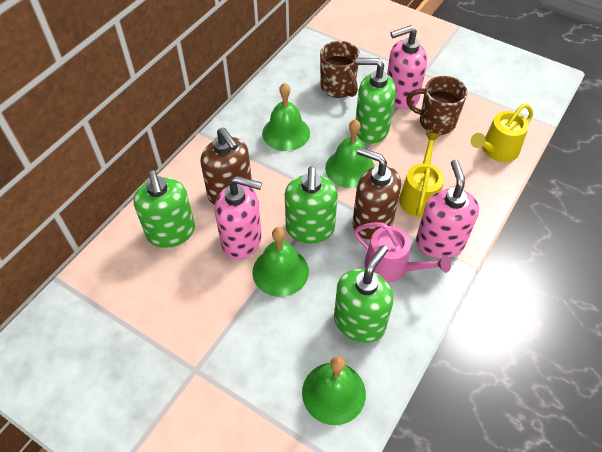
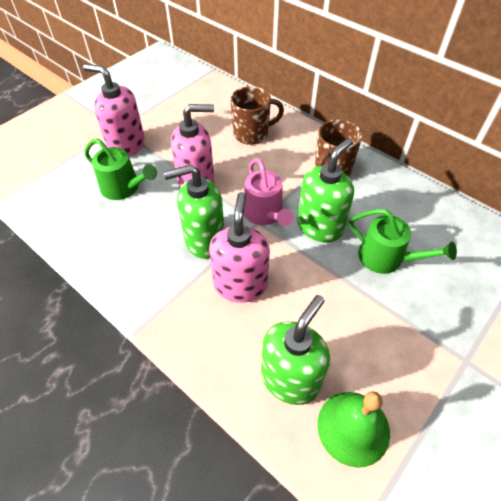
brown soap dispenser: 2 -> 0
green bell: 4 -> 1
green soap dispenser: 4 -> 3
green watering can: 0 -> 2
yellow watering can: 2 -> 0

